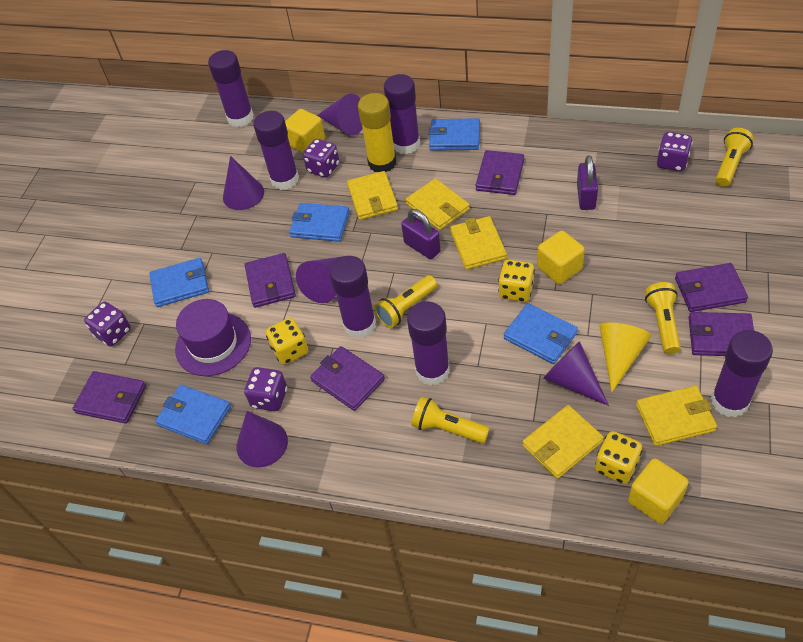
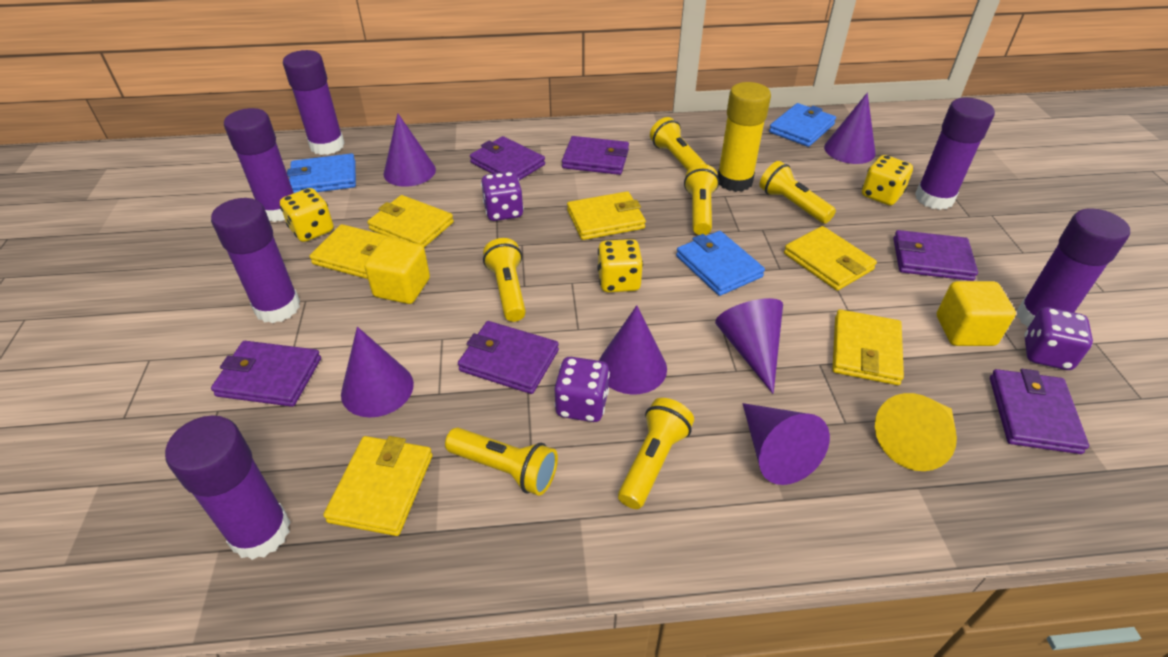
blue wallet: 5 -> 3
purple cone: 5 -> 6
purple dice: 4 -> 3
purple hat: 1 -> 0
purple padlock: 2 -> 0
yellow cube: 3 -> 2
yellow flashlight: 4 -> 6
yellow wallet: 5 -> 6

